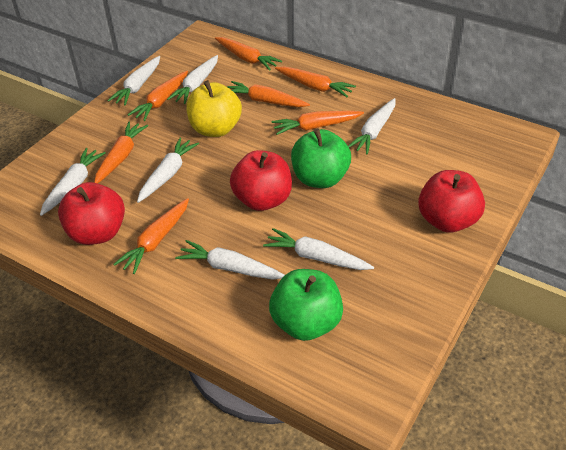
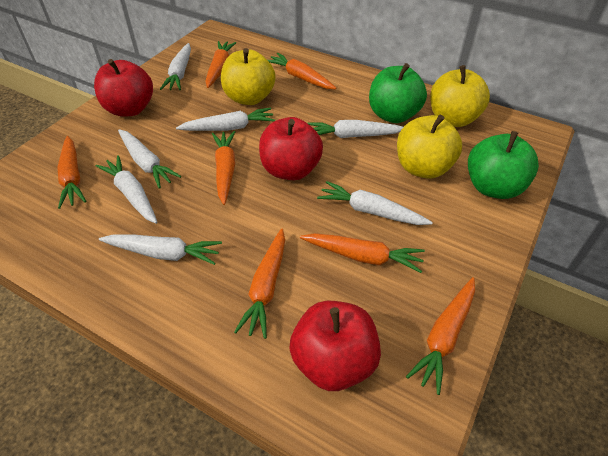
yellow apple: 1 -> 3

